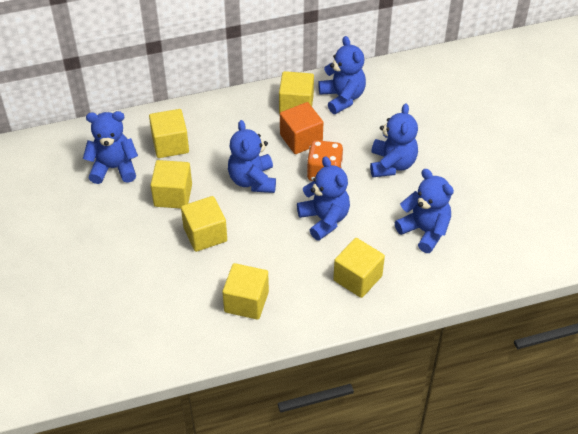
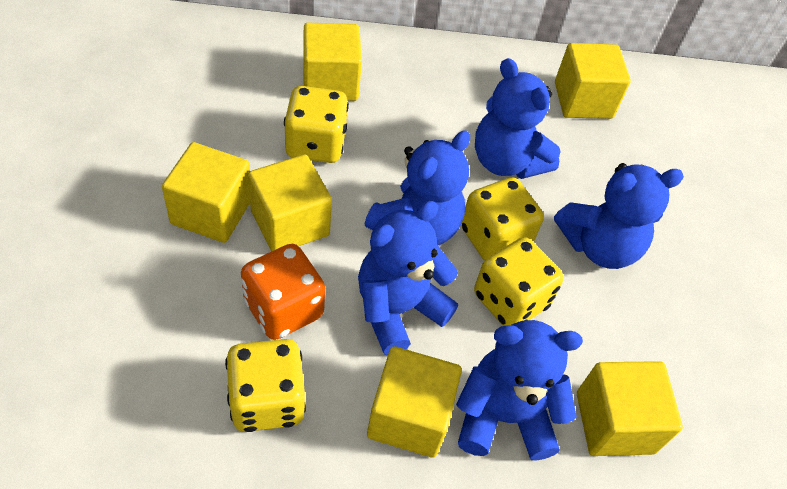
blue teddy bear: 6 -> 5
orange cube: 1 -> 0
yellow dice: 0 -> 4

